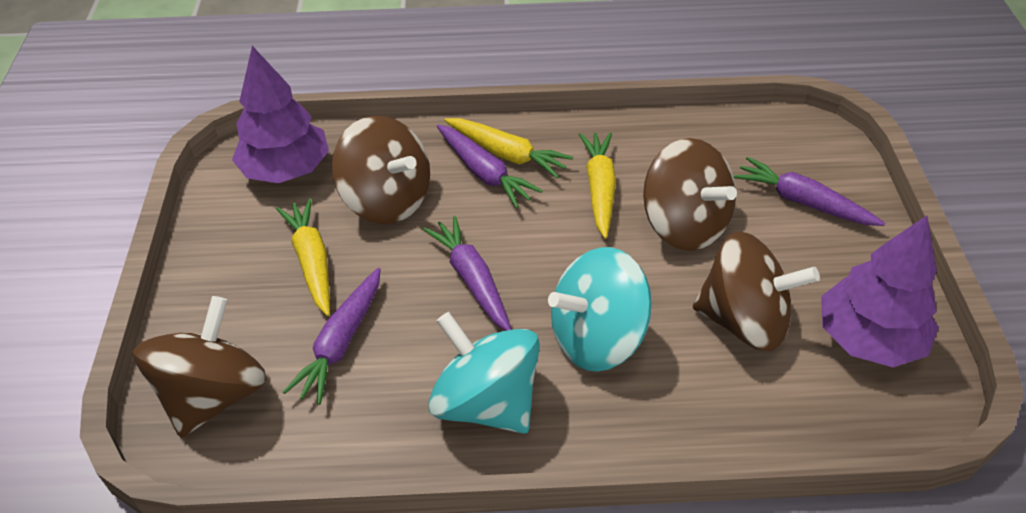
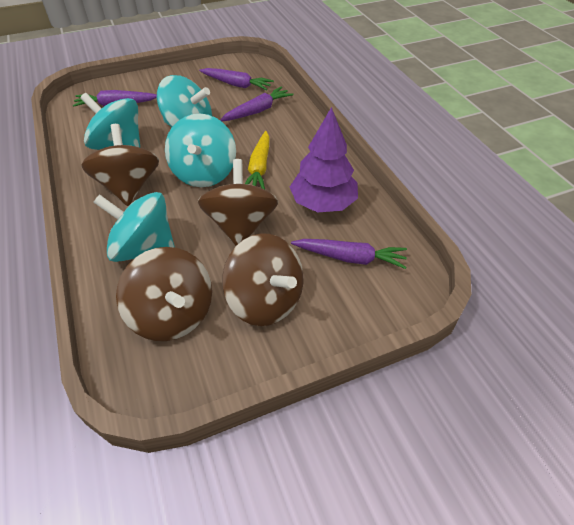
purple tree: 2 -> 1
turquoise spinning top: 2 -> 4
yellow carrot: 3 -> 1

